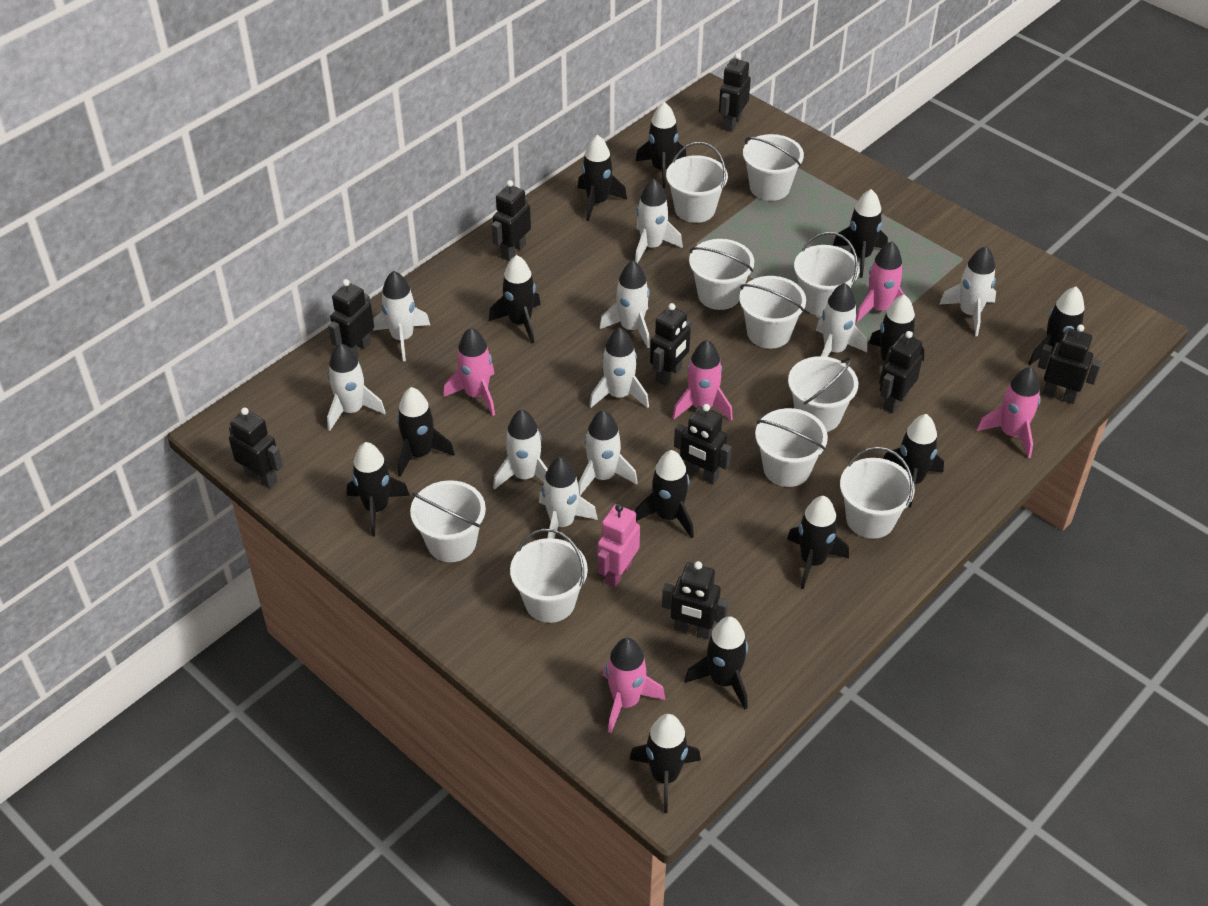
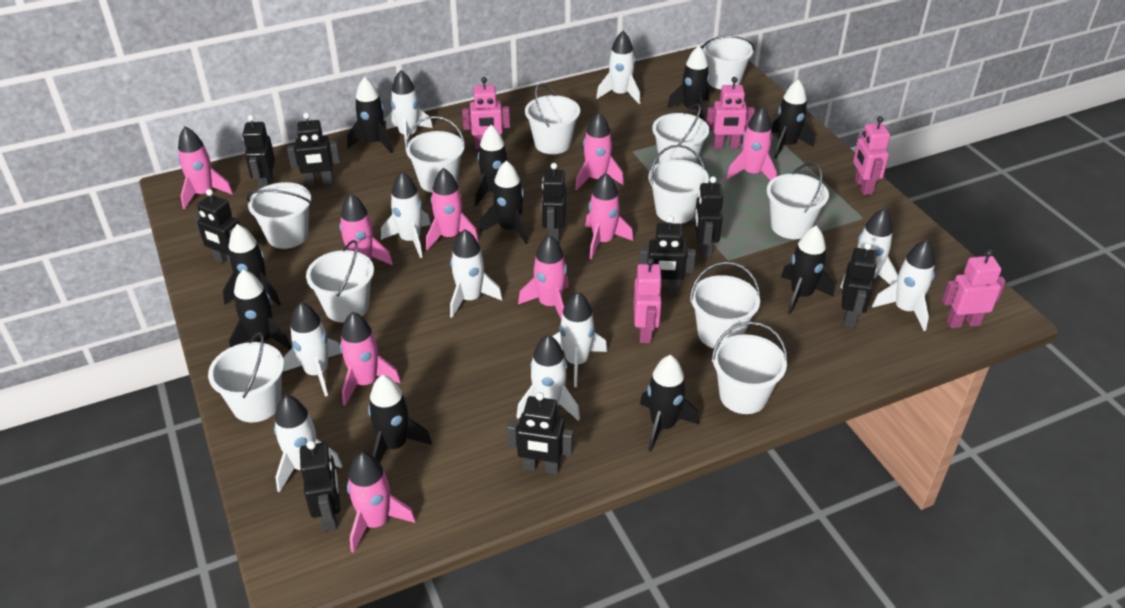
black rocket: 13 -> 10
pink robot: 1 -> 5
pink rocket: 5 -> 9
white bucket: 10 -> 11

